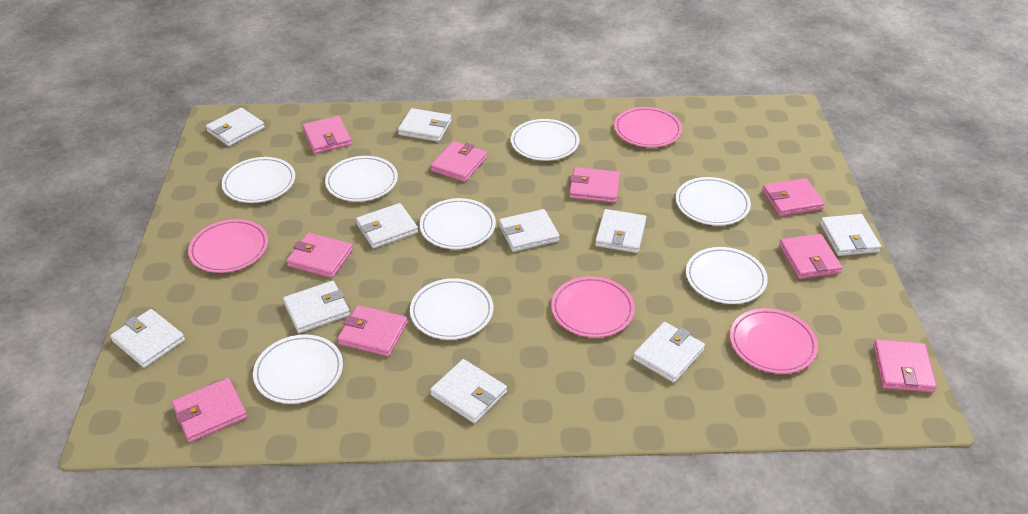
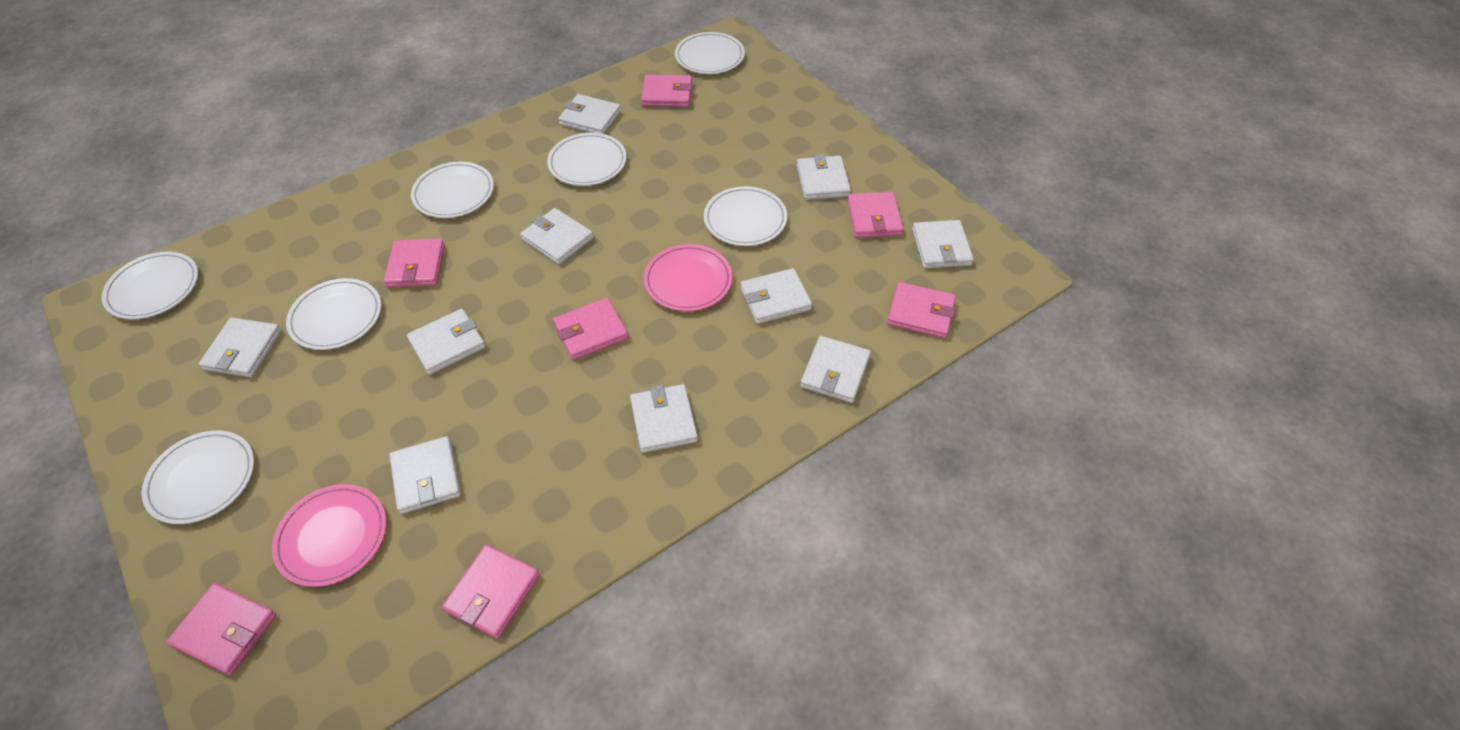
pink plate: 4 -> 2
pink wallet: 9 -> 7
white plate: 8 -> 7

